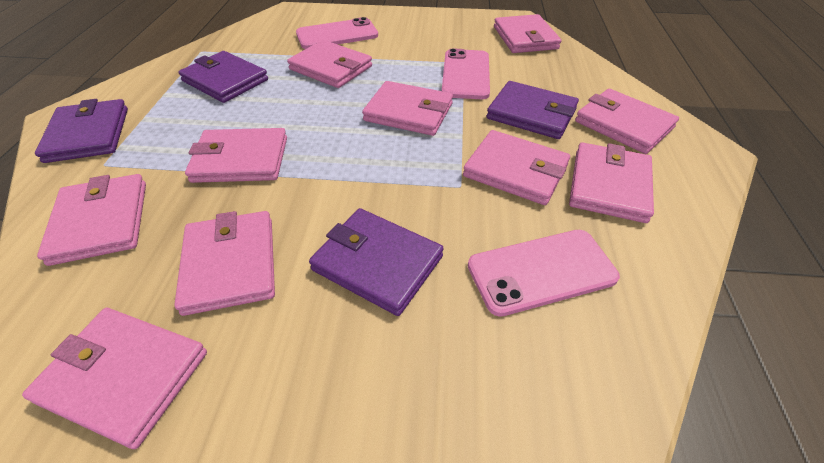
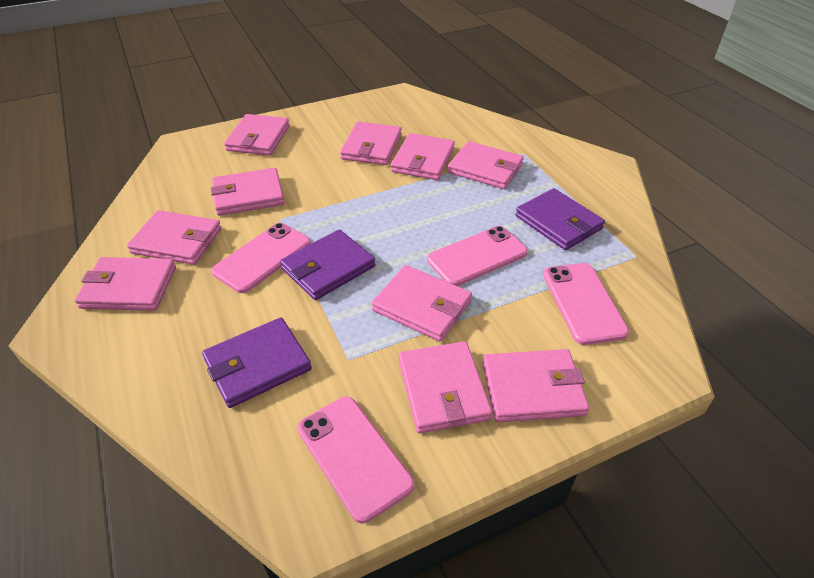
pink phone: 3 -> 4
purple wallet: 4 -> 3

